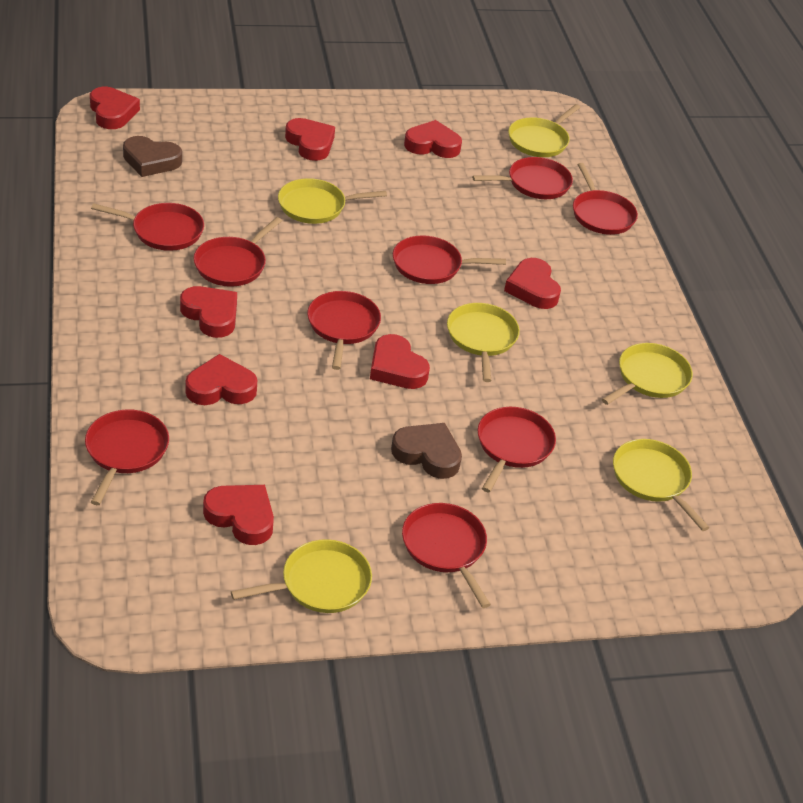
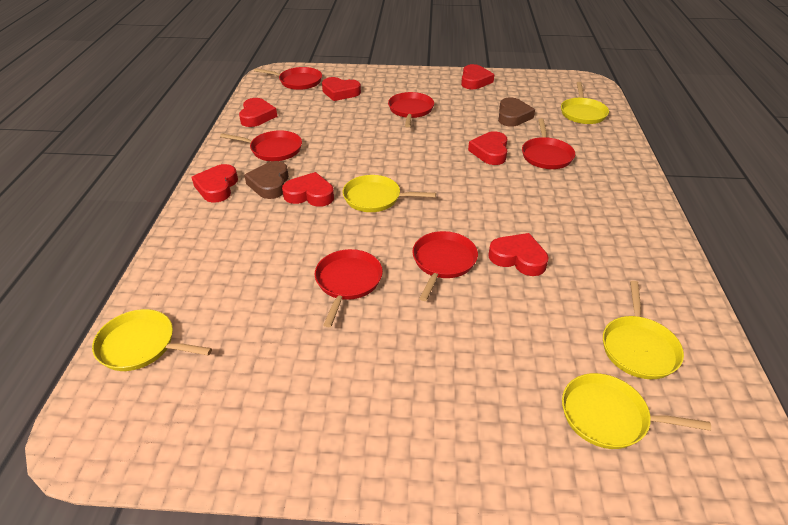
red heart: 8 -> 7
red pan: 9 -> 6
yellow pan: 6 -> 5

